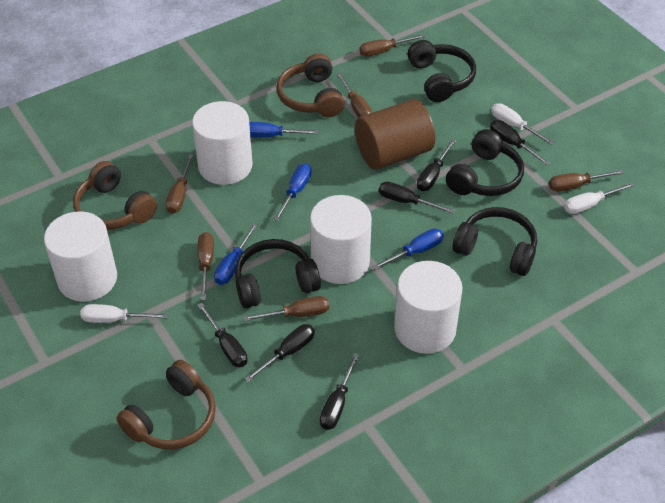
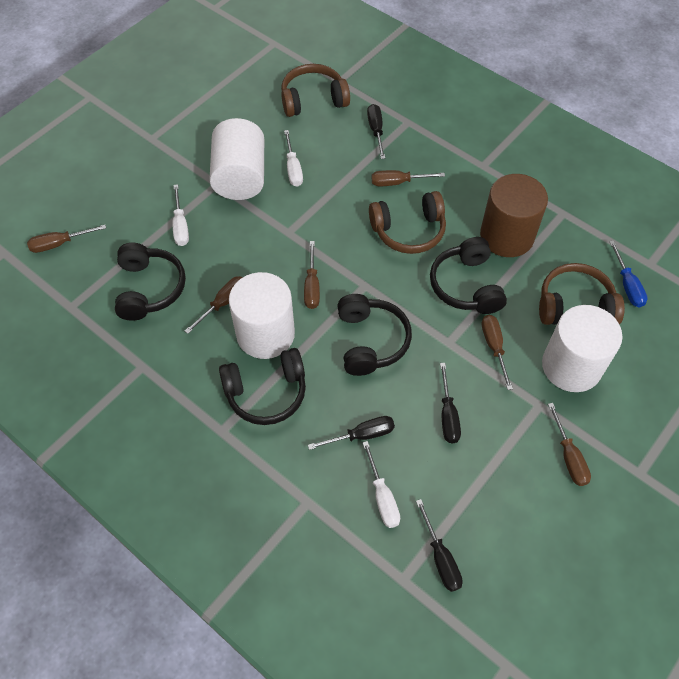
black screwdriver: 6 -> 4
blue screwdriver: 4 -> 1
white cylinder: 4 -> 3

